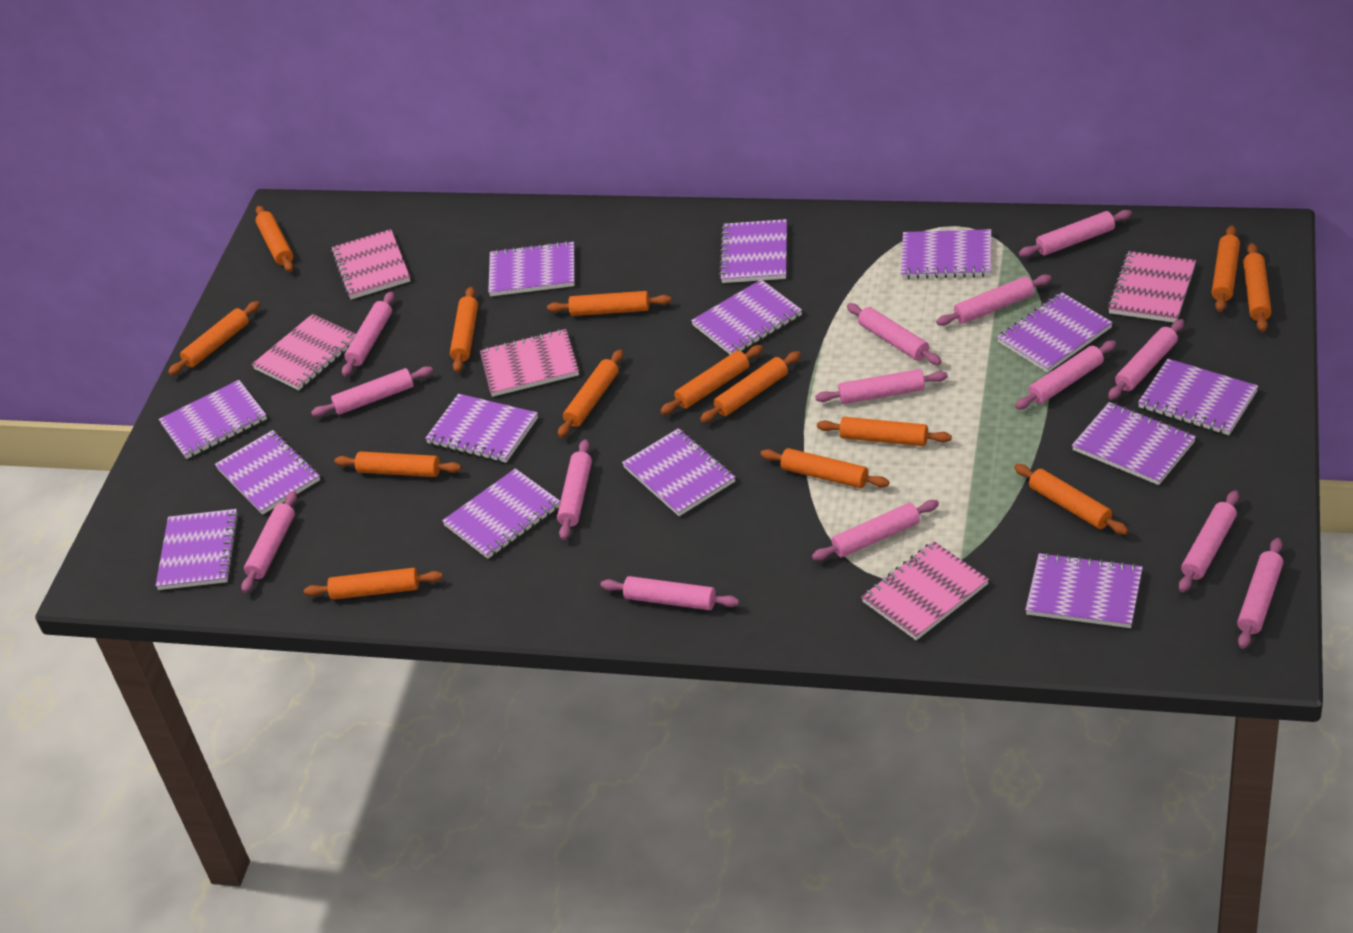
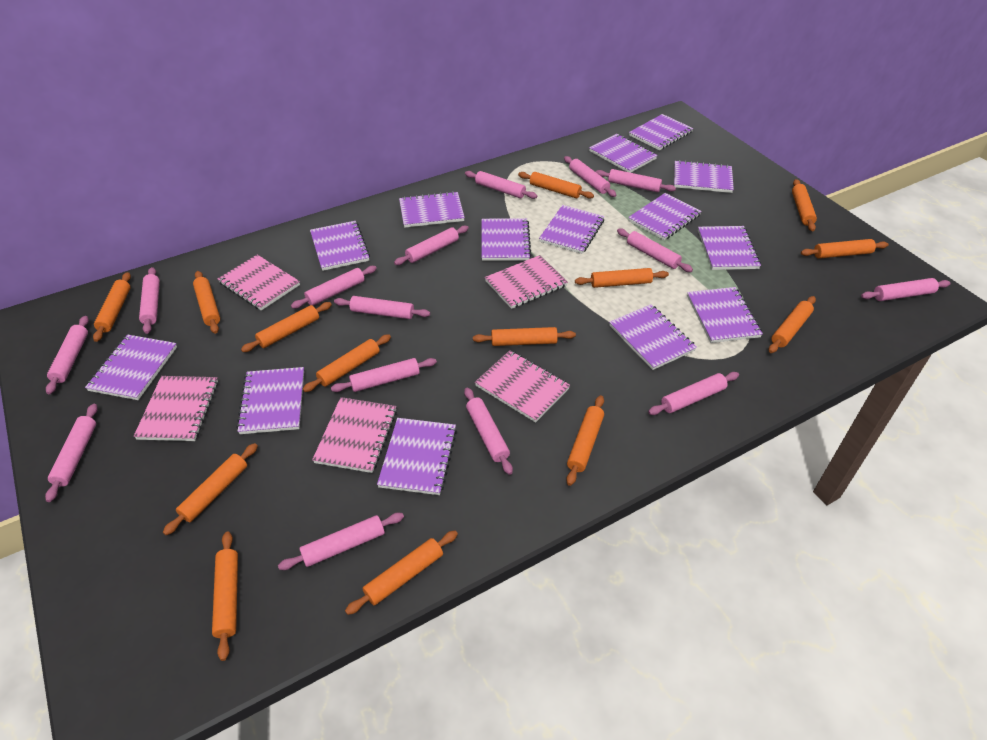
pink rolling pin: 14 -> 15

